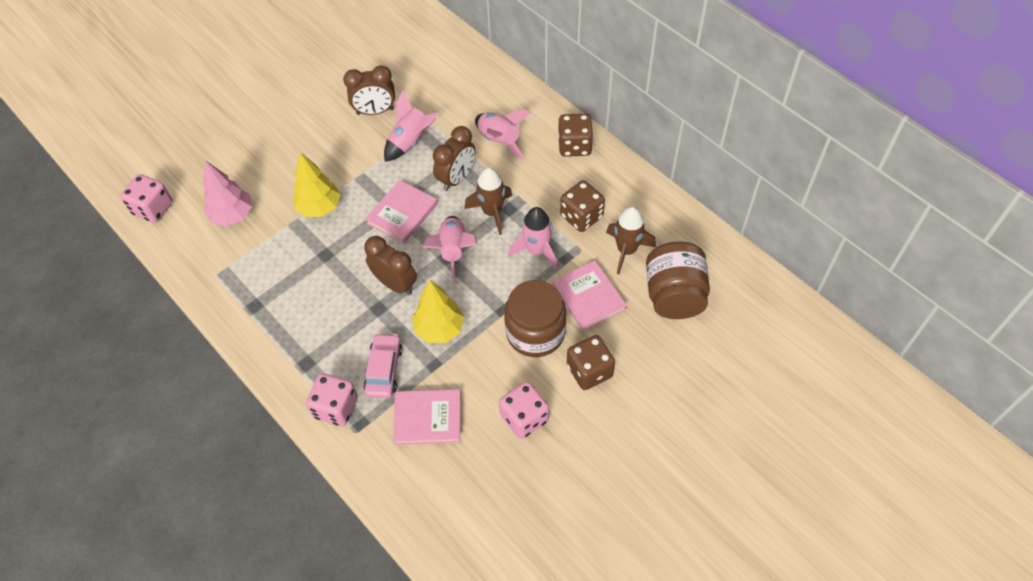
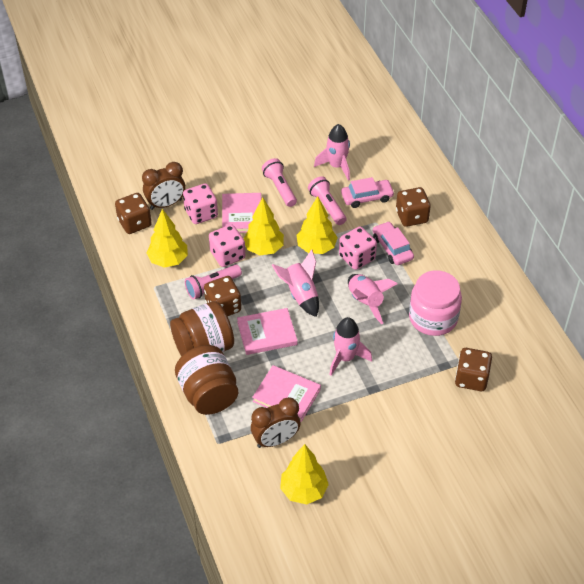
brown clock: 3 -> 2
brown dice: 3 -> 4
brown rocket: 2 -> 0
pink car: 1 -> 2
pink flashlight: 0 -> 3
pink jar: 0 -> 1
pink tree: 1 -> 0
yellow tree: 2 -> 4

